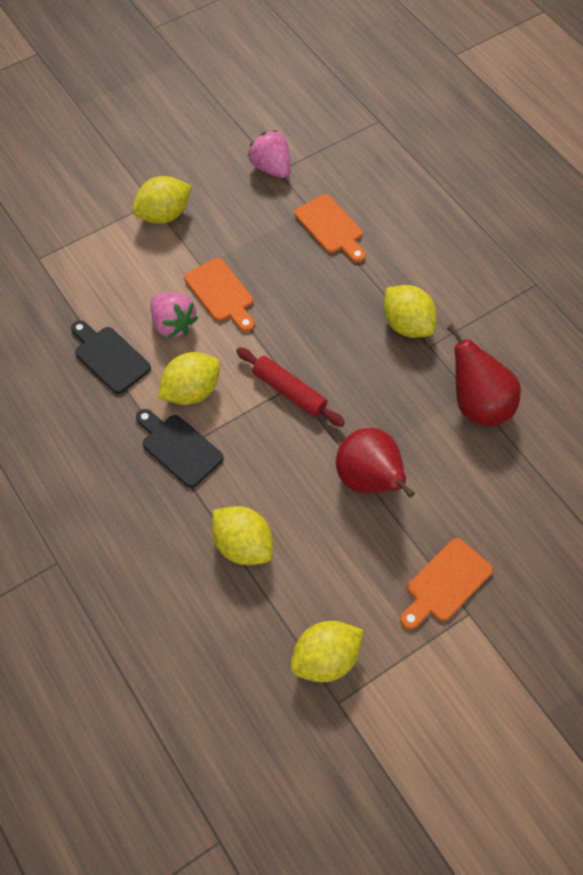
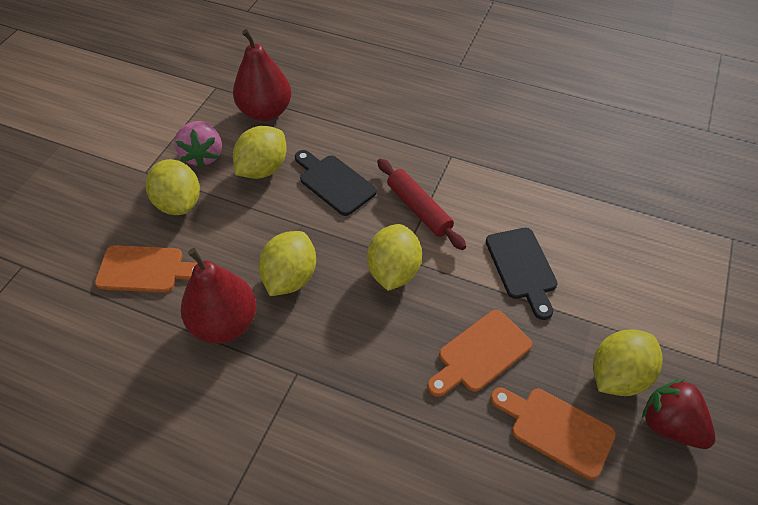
pink strawberry: 2 -> 1
red strawberry: 0 -> 1

